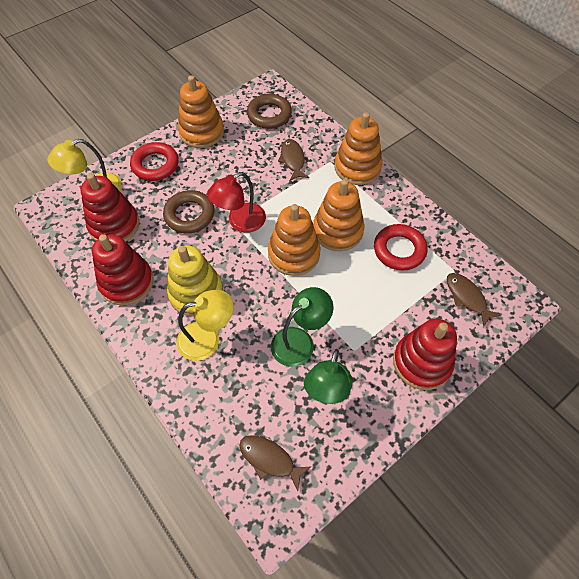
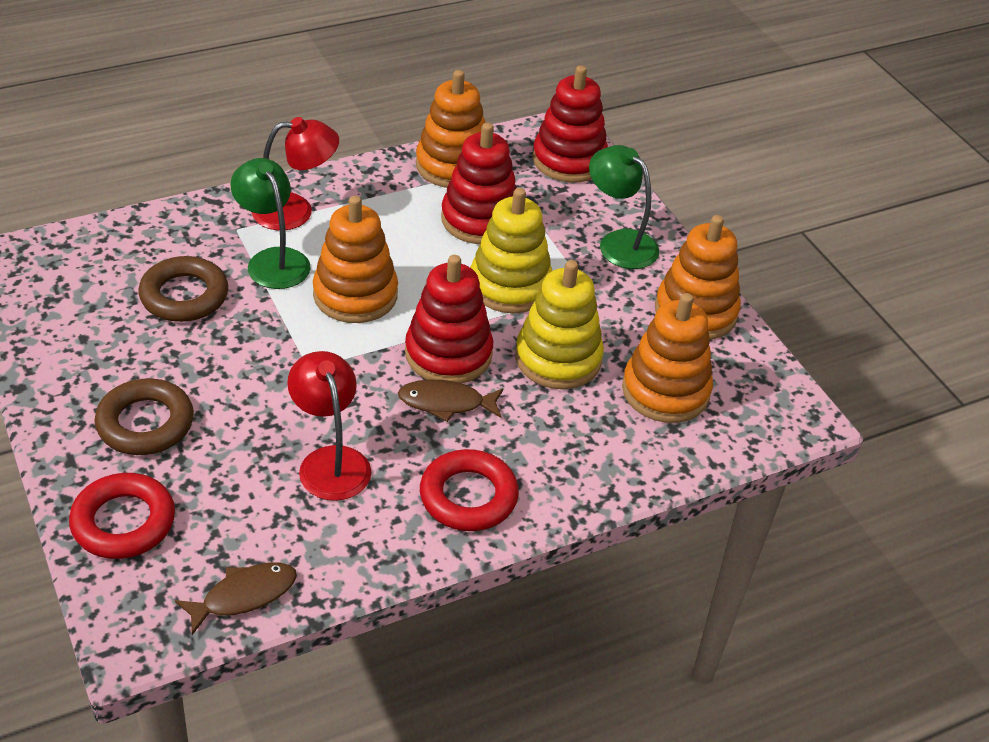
brown fish: 3 -> 2
red lamp: 1 -> 2
yellow lamp: 2 -> 0
yellow stacking toy: 1 -> 2

